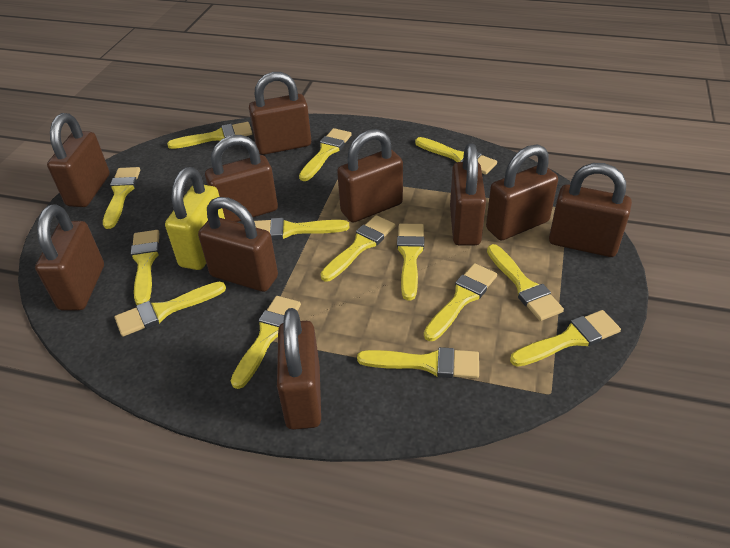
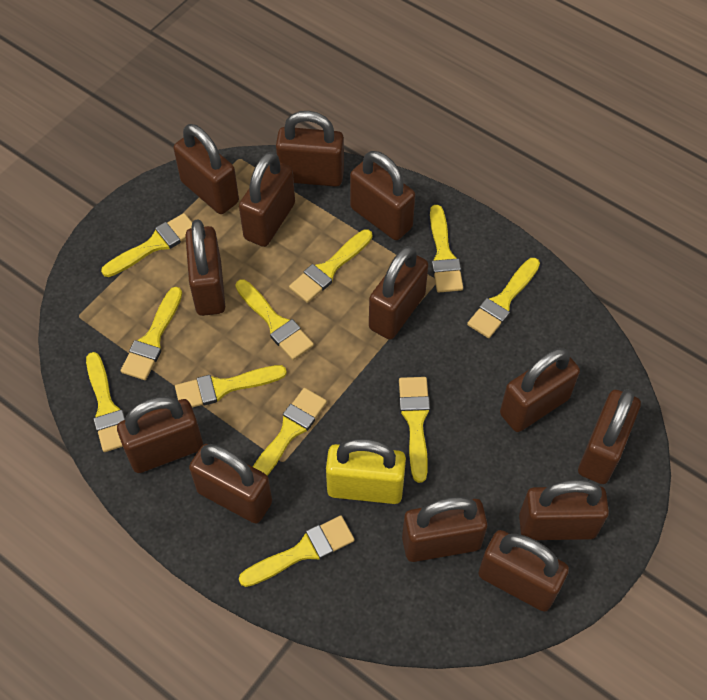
brown padlock: 10 -> 13
yellow brush: 14 -> 11

